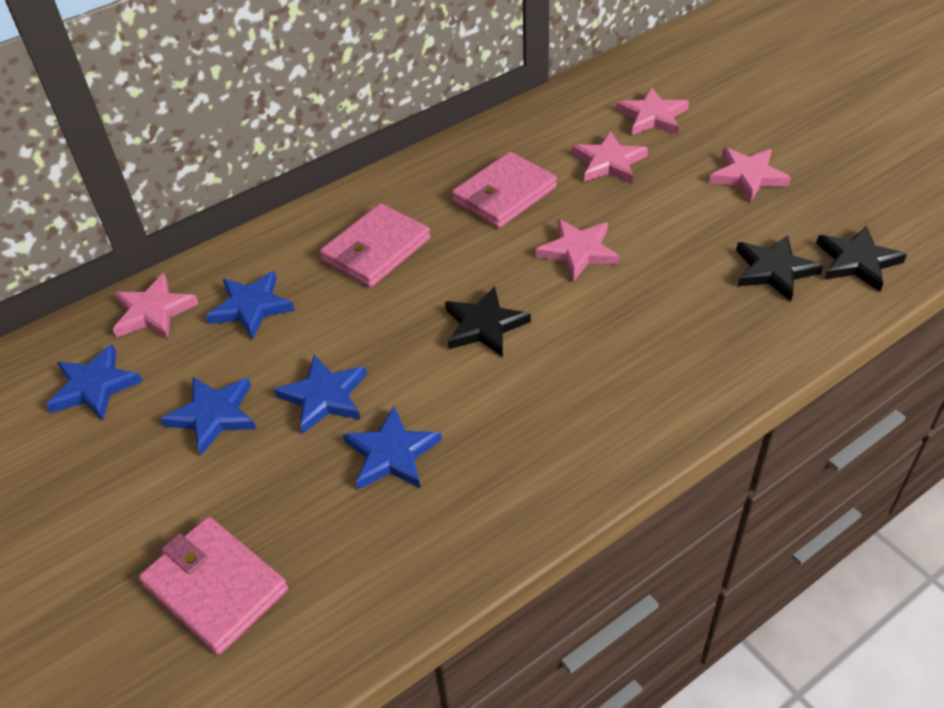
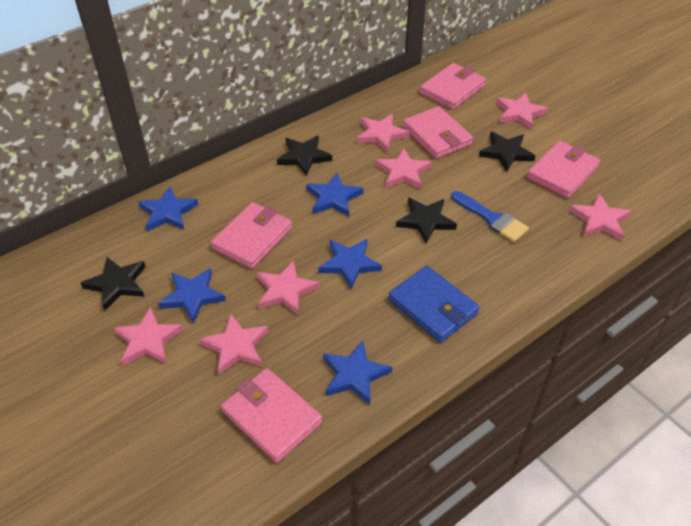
black star: 3 -> 4
blue brush: 0 -> 1
blue wallet: 0 -> 1
pink star: 5 -> 7
pink wallet: 3 -> 5

